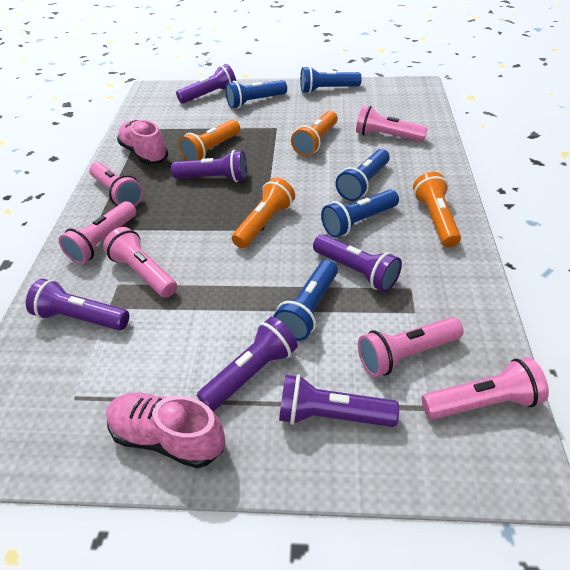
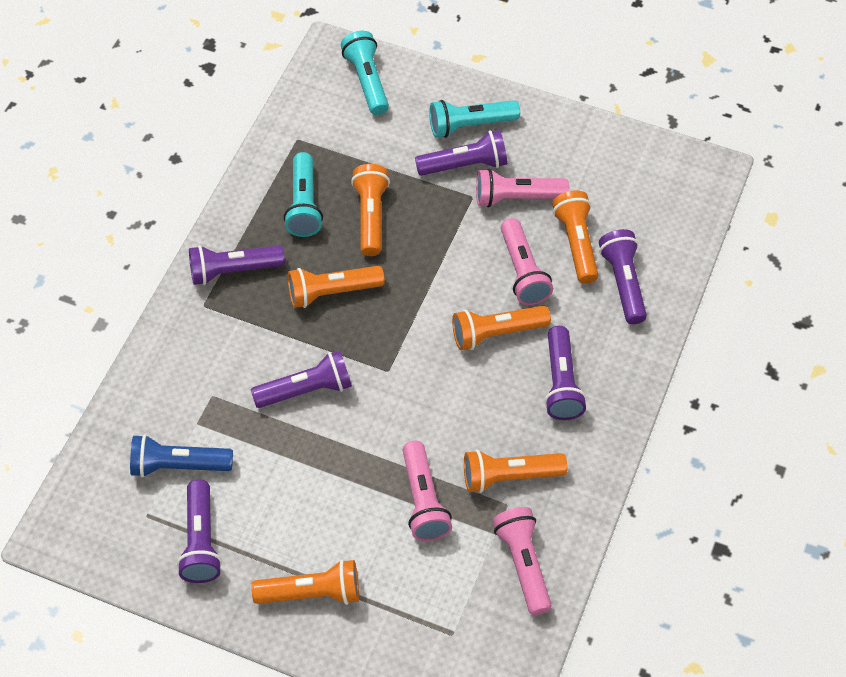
blue flashlight: 5 -> 1
orange flashlight: 4 -> 6
pink flashlight: 6 -> 4
pink shoe: 2 -> 0
turquoise flashlight: 0 -> 3

